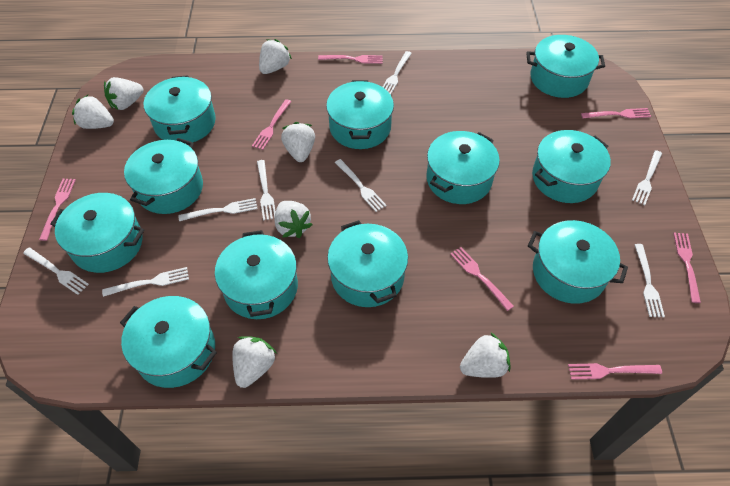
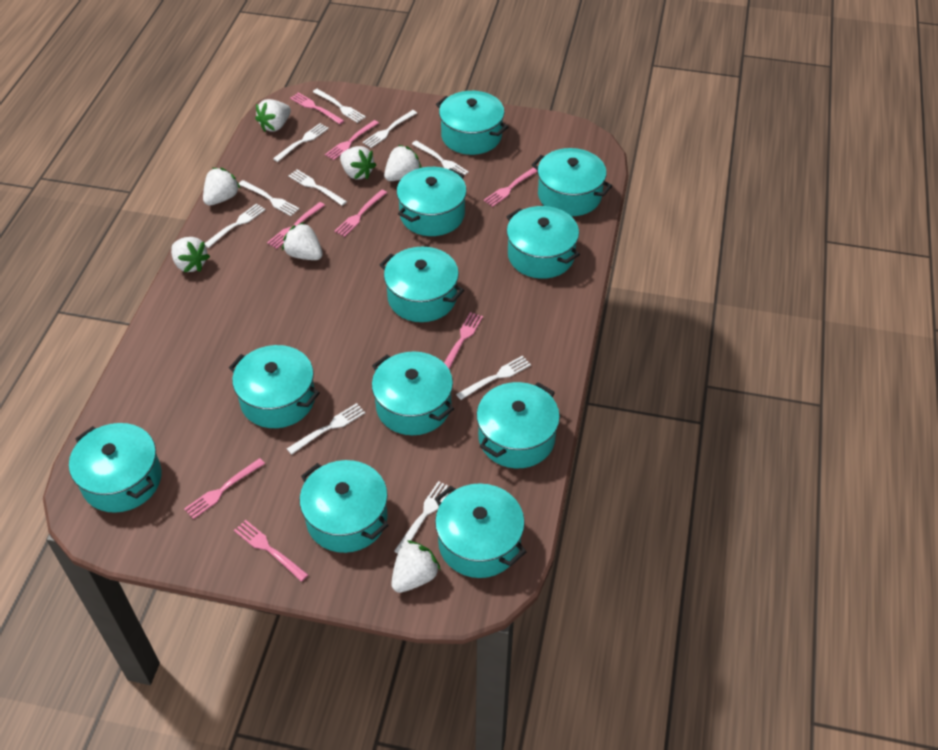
pink fork: 7 -> 8
white fork: 8 -> 10

